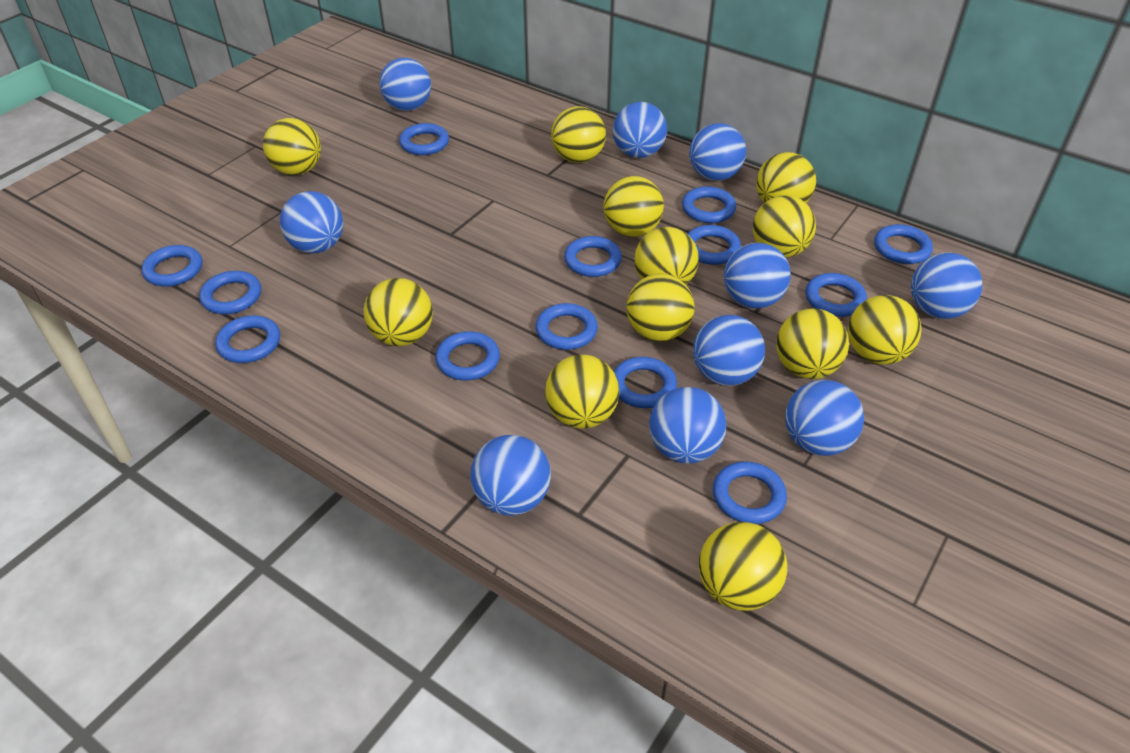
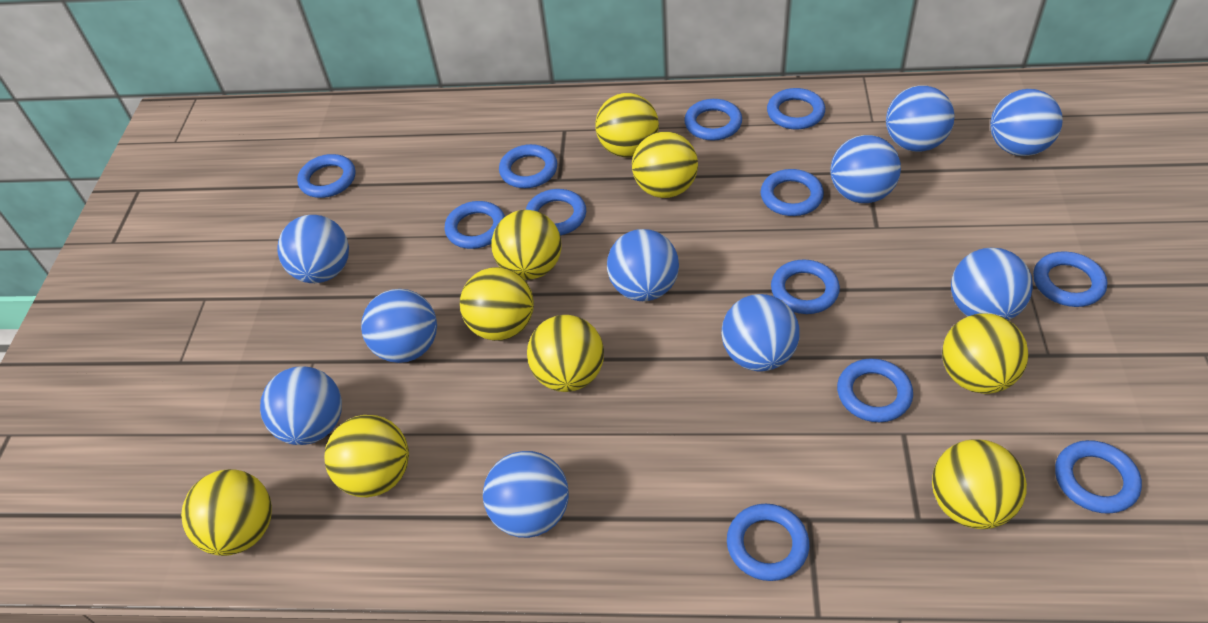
blue ring: 13 -> 12
yellow ball: 12 -> 9

